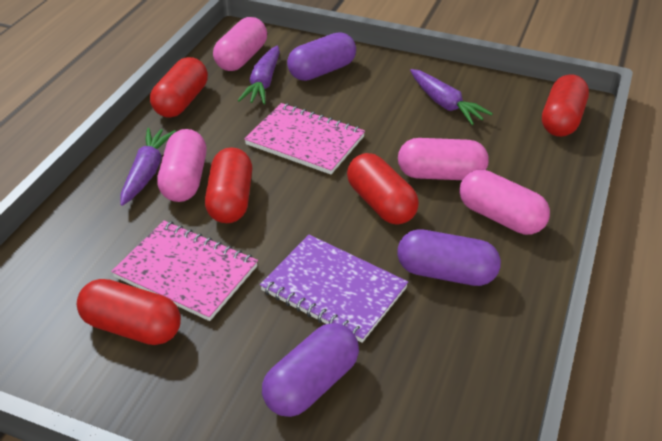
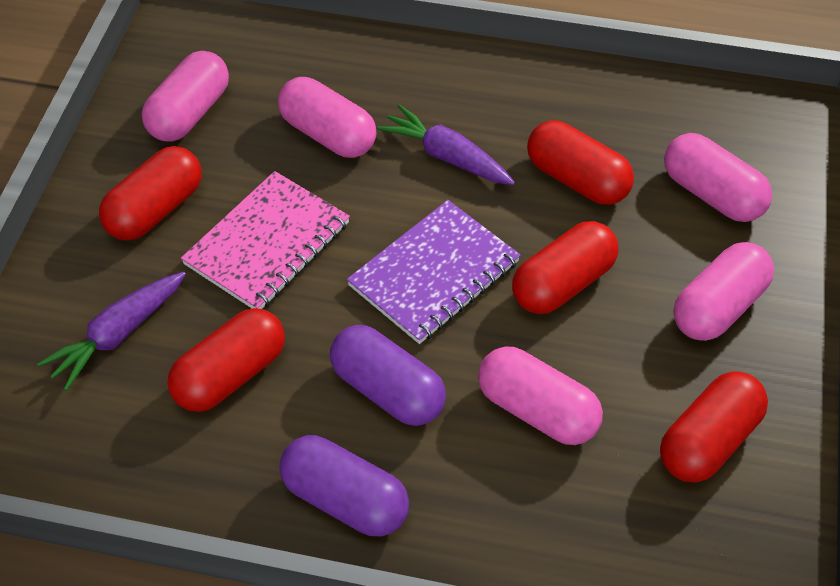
pink capsule: 4 -> 5
pink notebook: 2 -> 1
purple capsule: 3 -> 2
purple carrot: 3 -> 2

